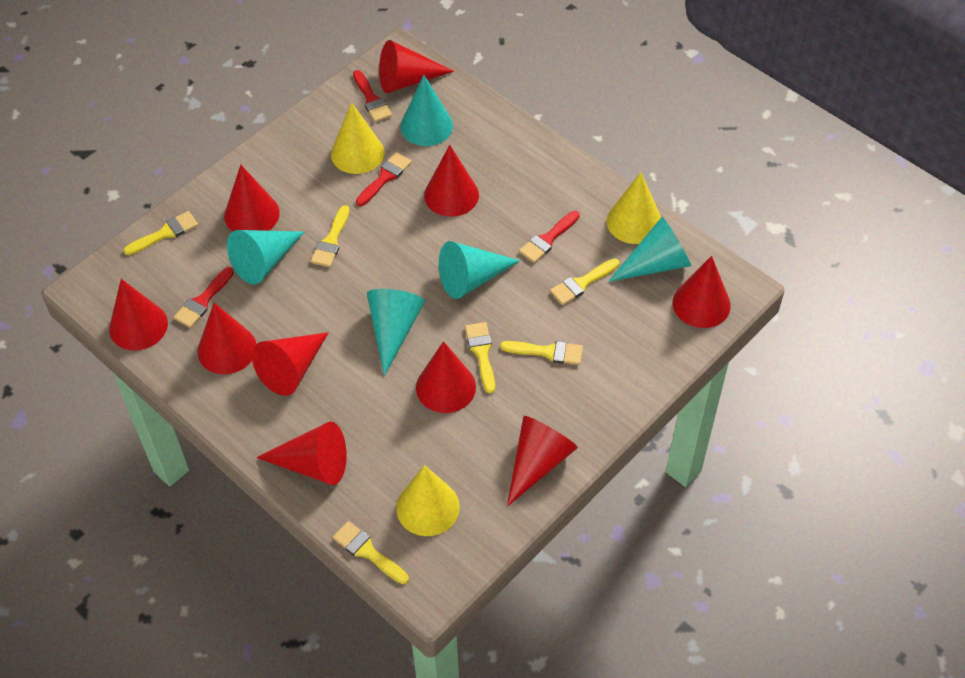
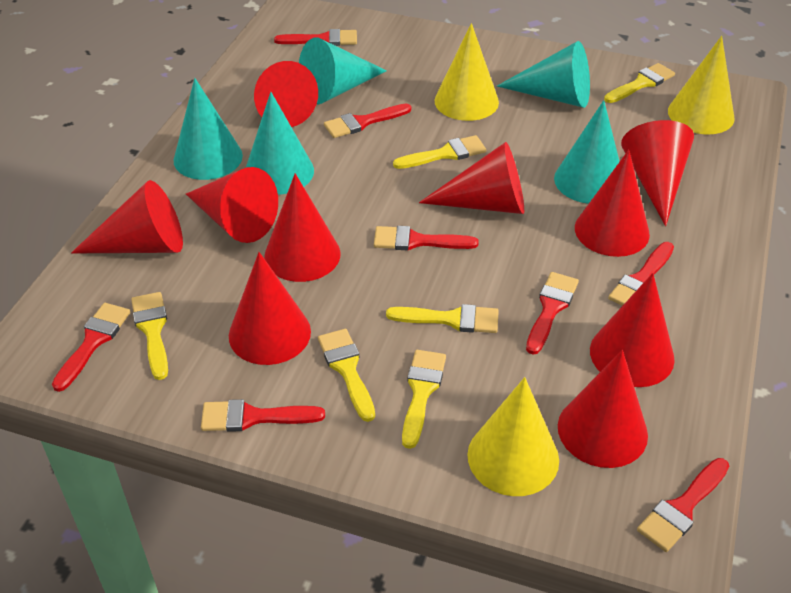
red brush: 4 -> 8

